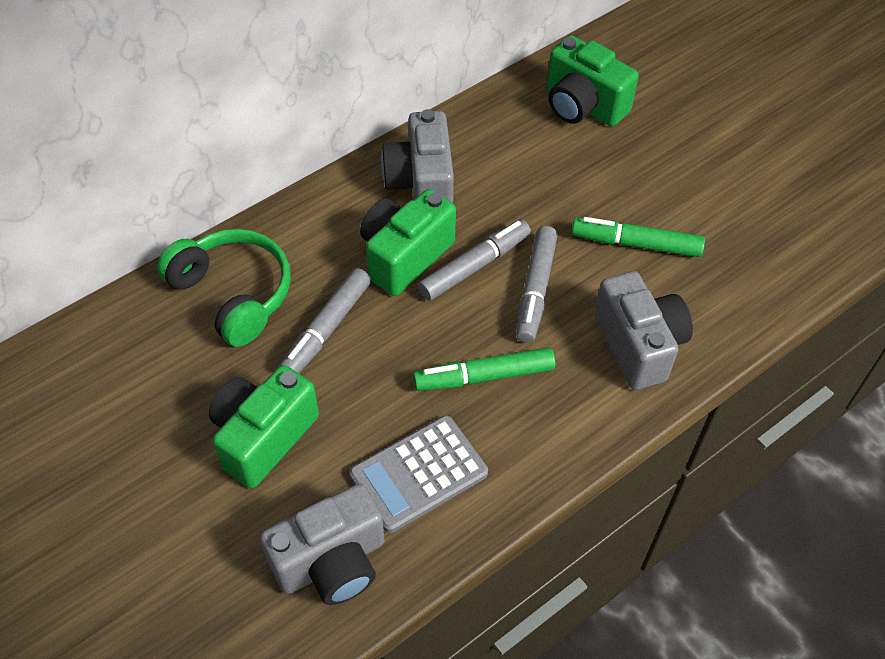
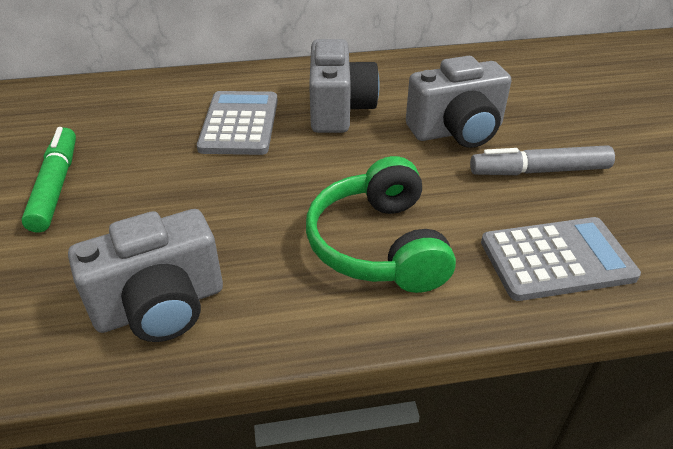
green camera: 3 -> 0
green marker: 2 -> 1
grey calculator: 1 -> 2
grey marker: 3 -> 1

